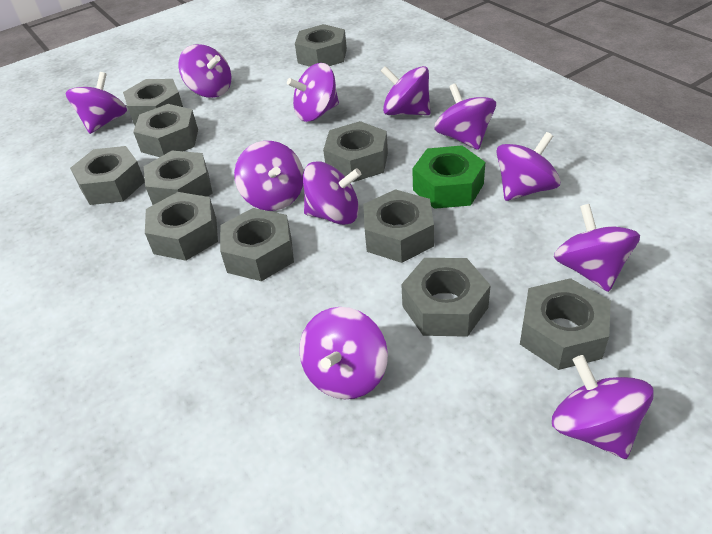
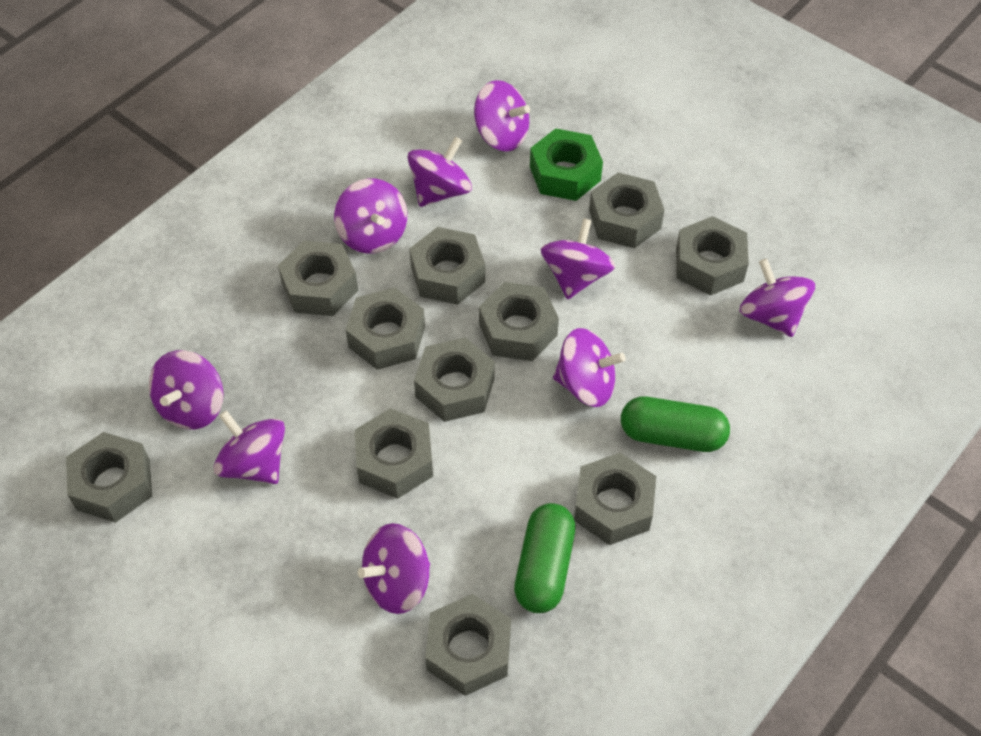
green capsule: 0 -> 2
purple spinning top: 11 -> 9

